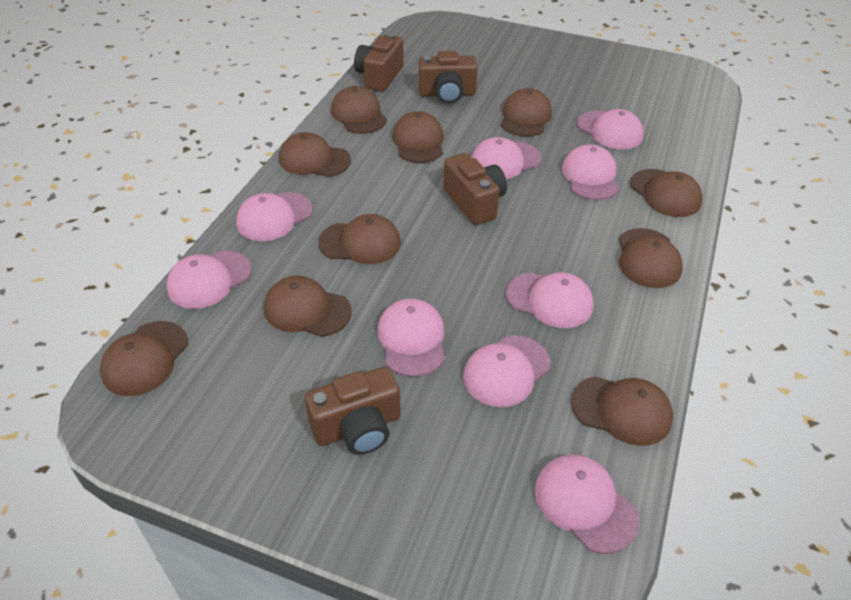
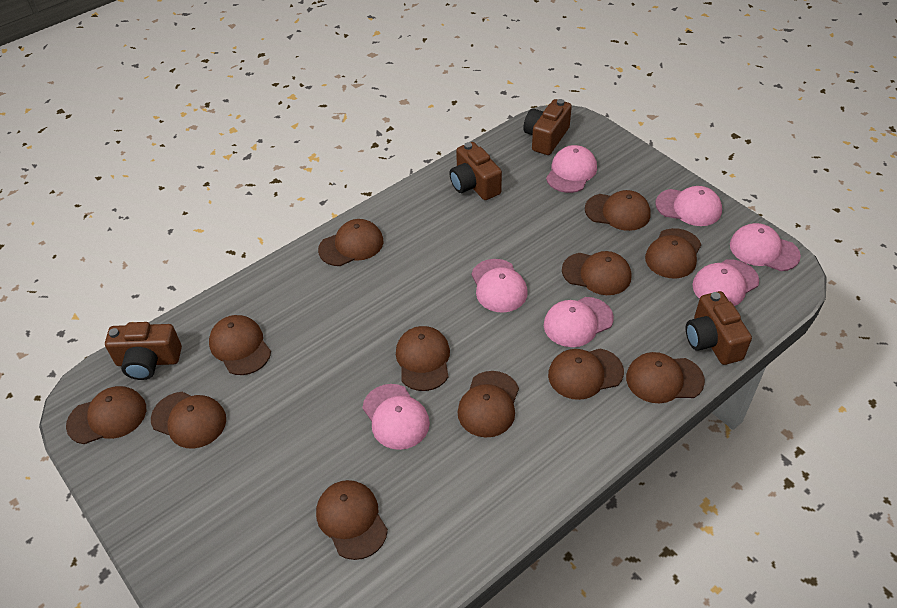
brown cap: 10 -> 12
pink cap: 9 -> 7

